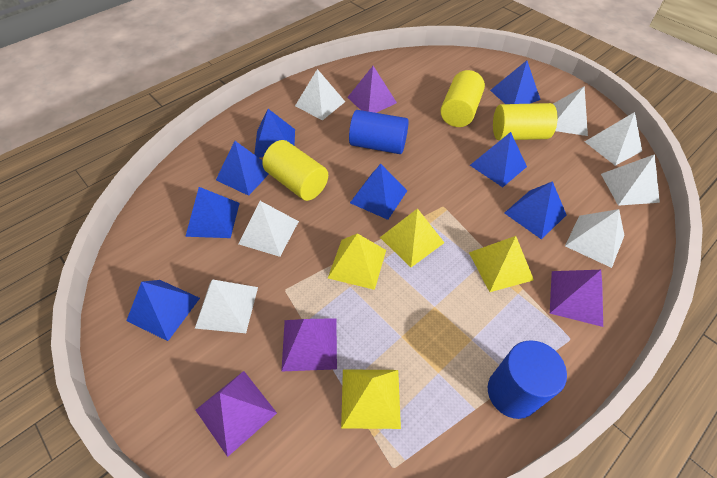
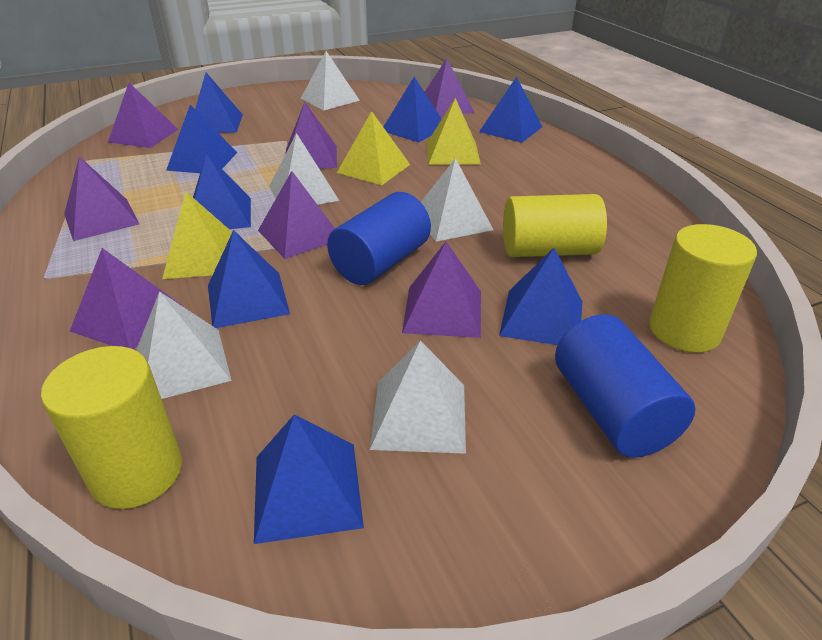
purple pyramid: 4 -> 7
white pyramid: 7 -> 5
yellow pyramid: 4 -> 3

